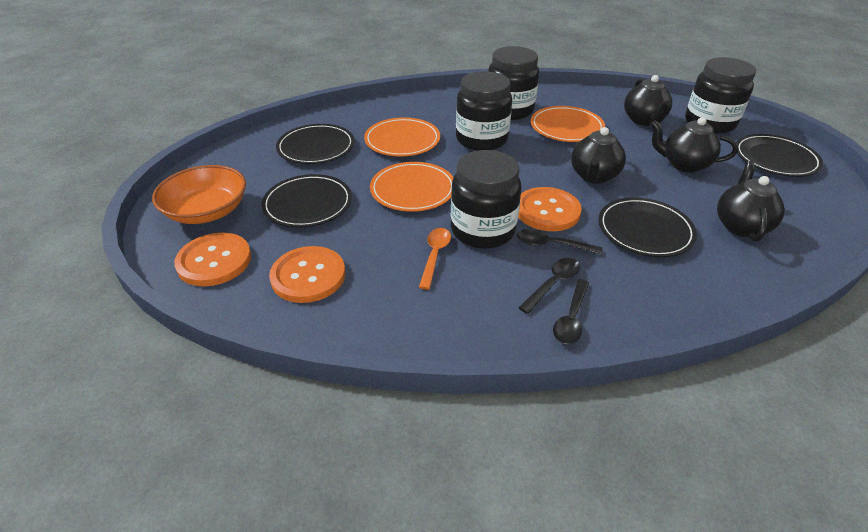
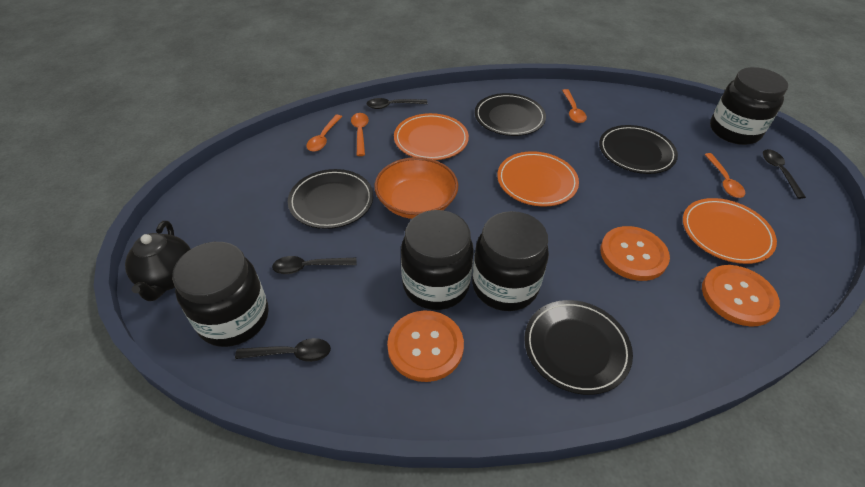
black spoon: 3 -> 4
black teapot: 4 -> 1
orange spoon: 1 -> 4

